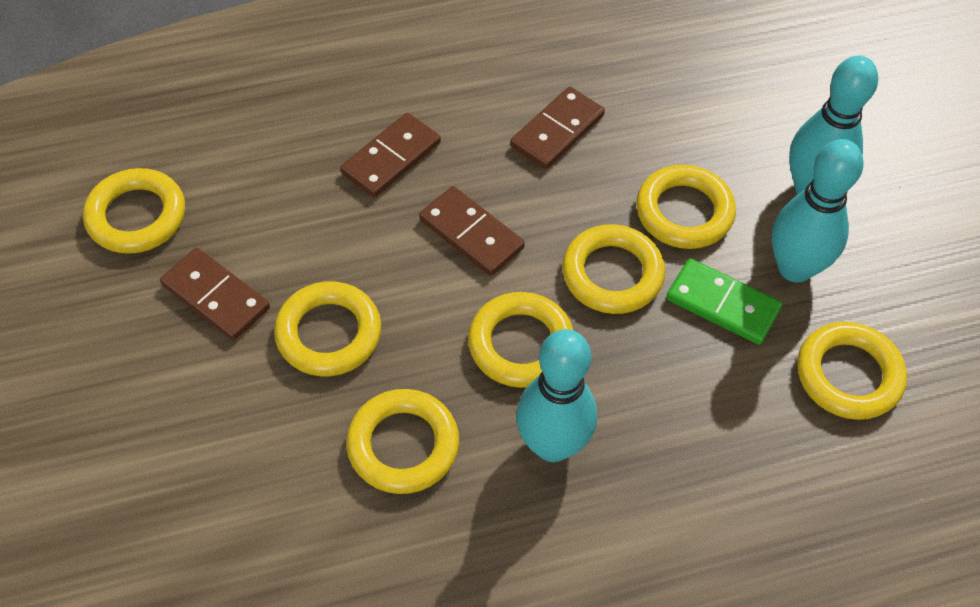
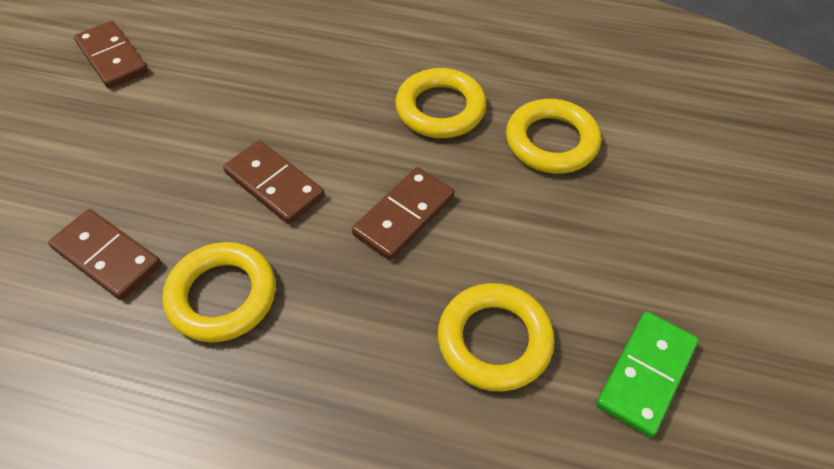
turquoise bowling pin: 3 -> 0
yellow ring: 7 -> 4

